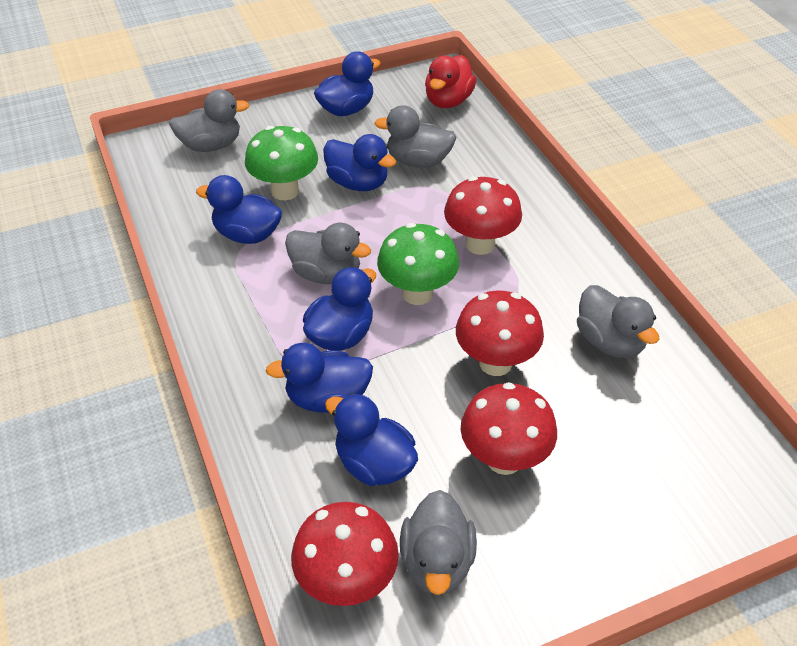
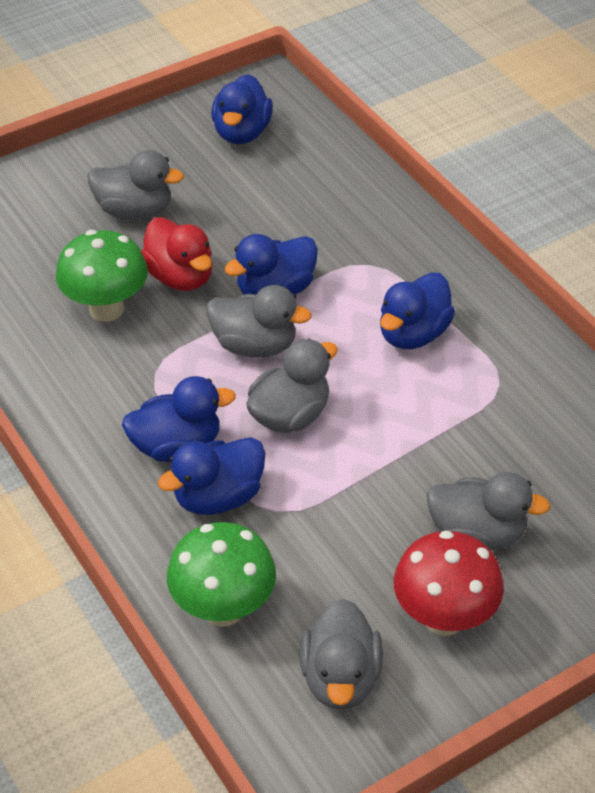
blue duck: 6 -> 5
red mushroom: 4 -> 1

